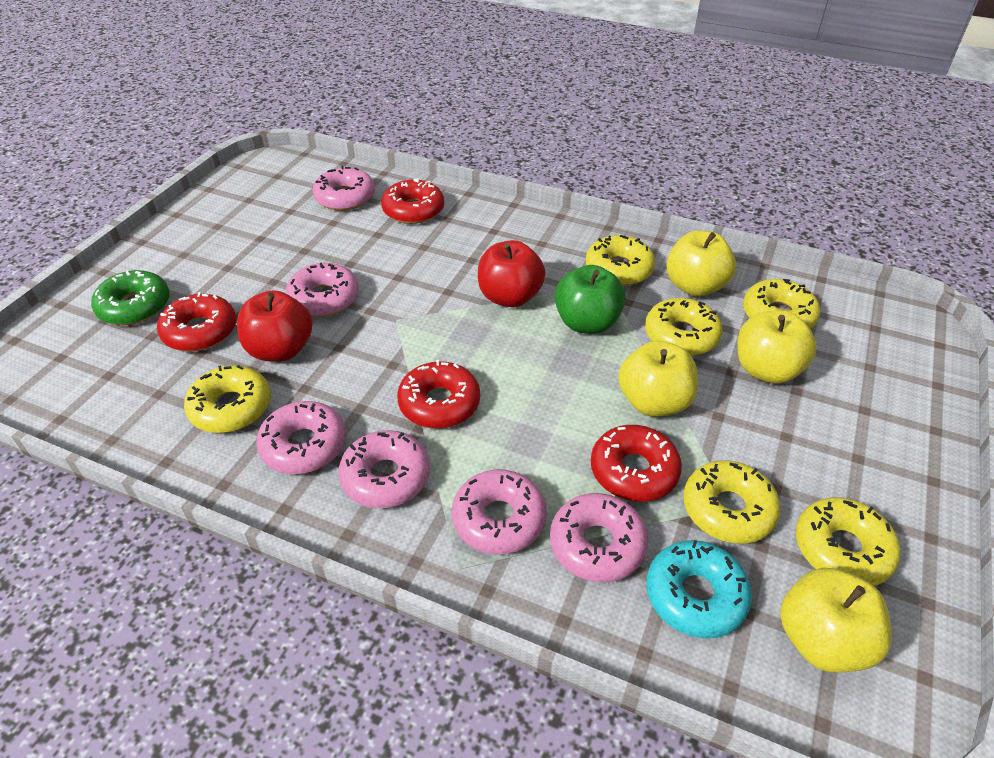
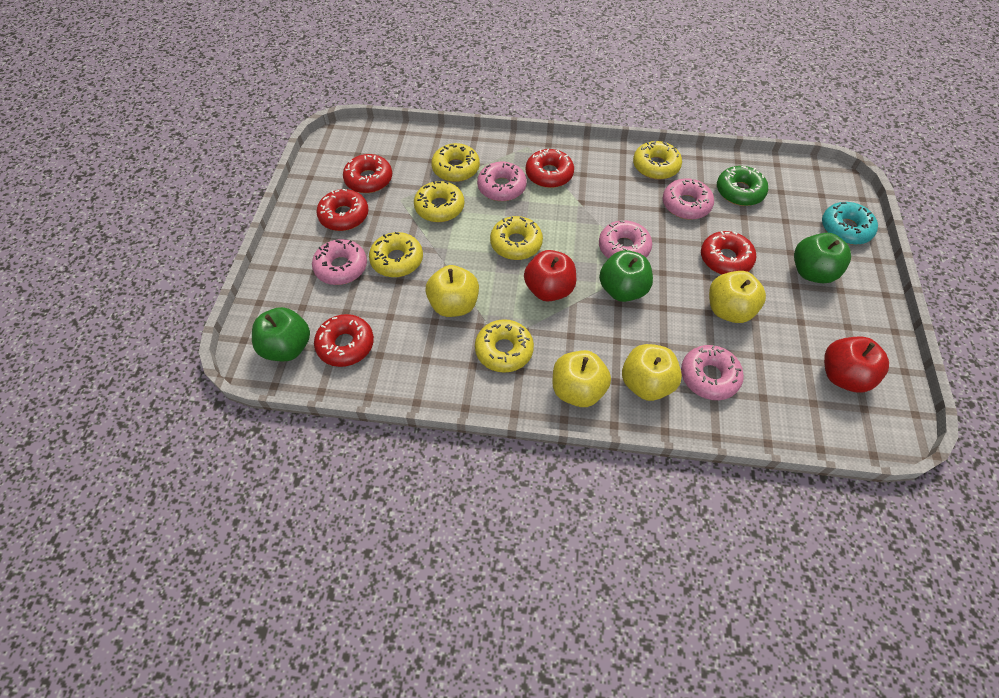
green apple: 1 -> 3
pink donut: 6 -> 5
red donut: 4 -> 5

